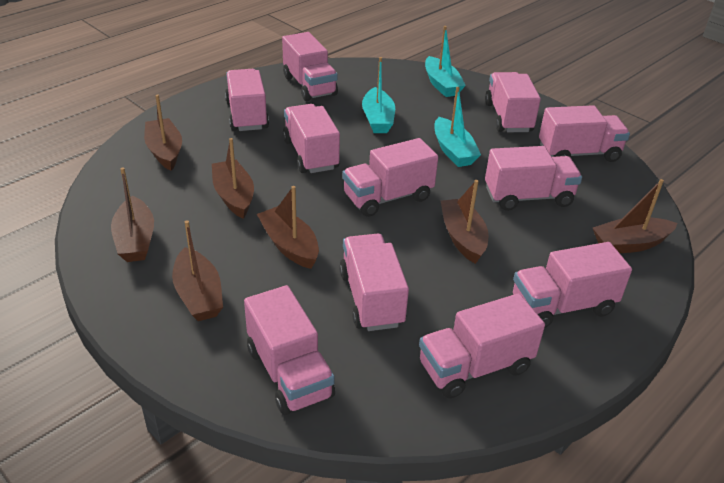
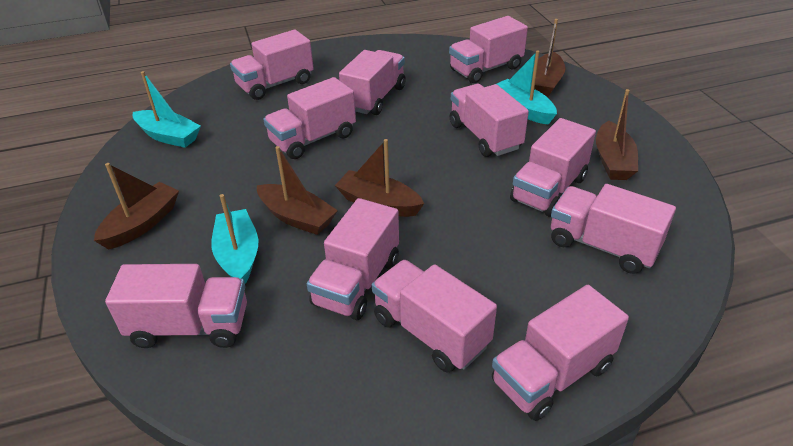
brown boat: 7 -> 5

